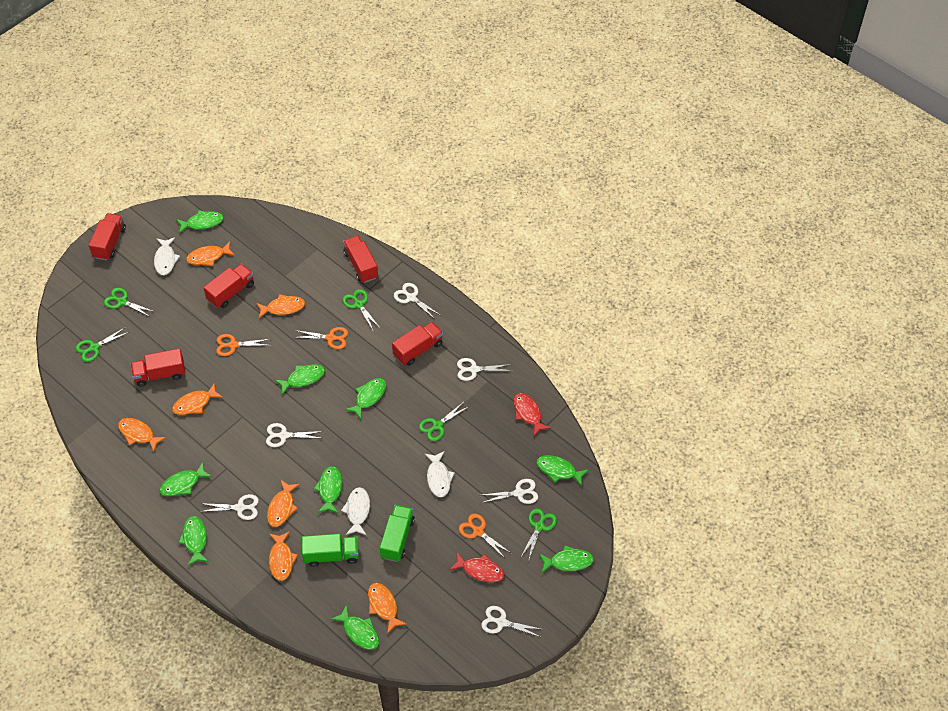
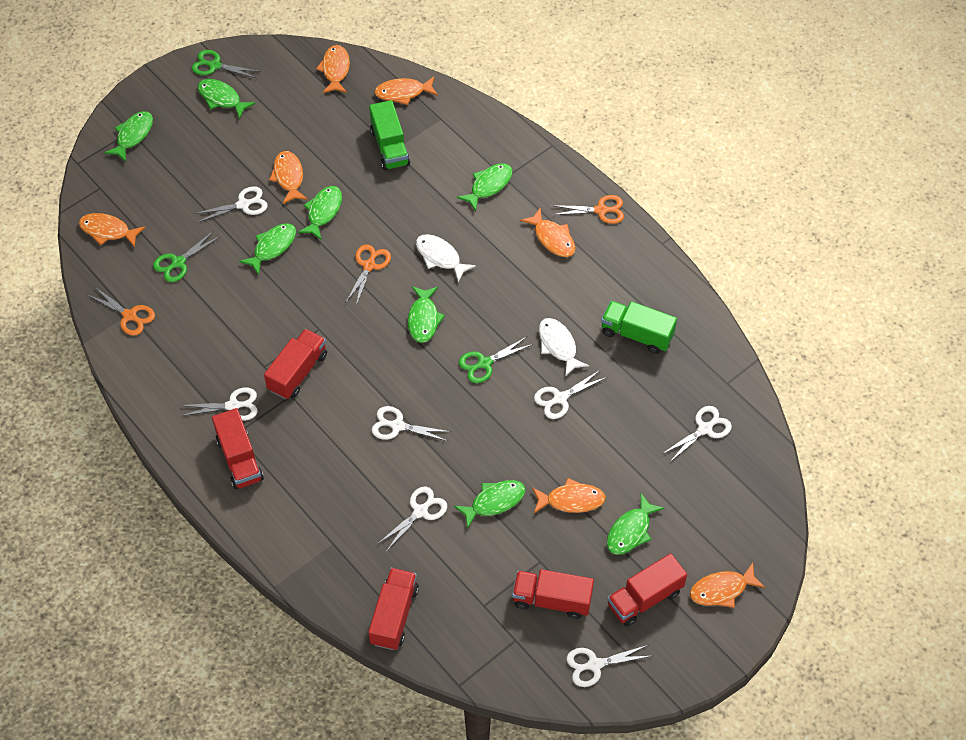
green fish: 9 -> 8
green scissors: 5 -> 3
red fish: 2 -> 0
white fish: 3 -> 2
white scissors: 6 -> 7

